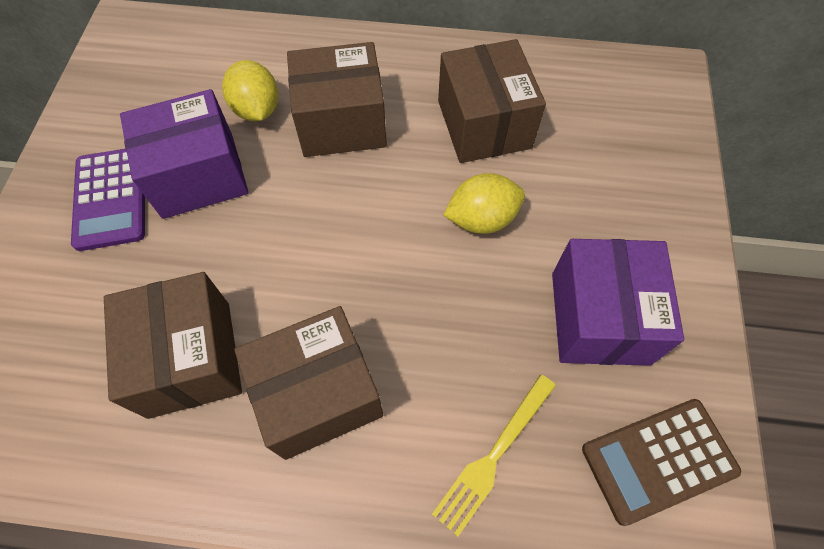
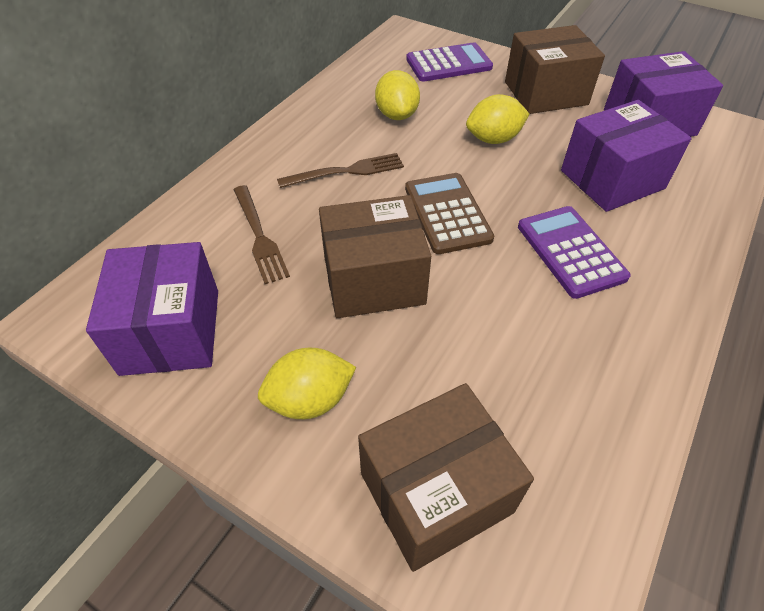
brown box: 4 -> 3
brown fork: 0 -> 2
purple box: 2 -> 3
purple calculator: 1 -> 2
yellow fork: 1 -> 0
yellow lemon: 2 -> 3

